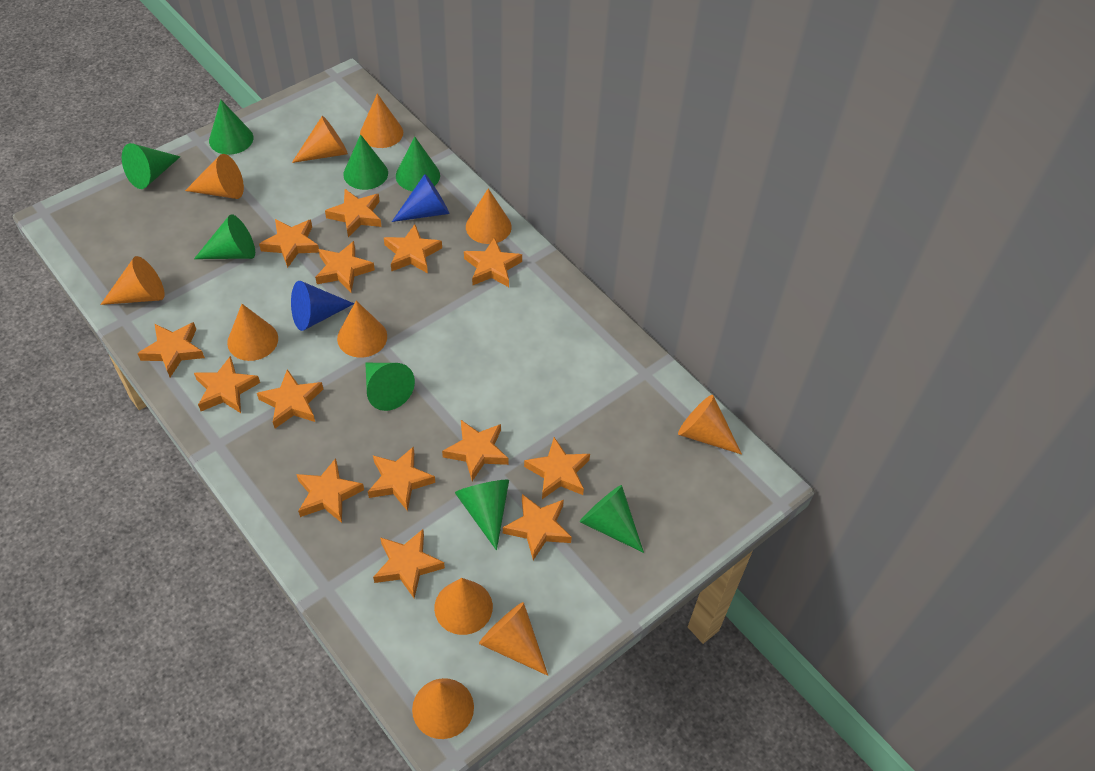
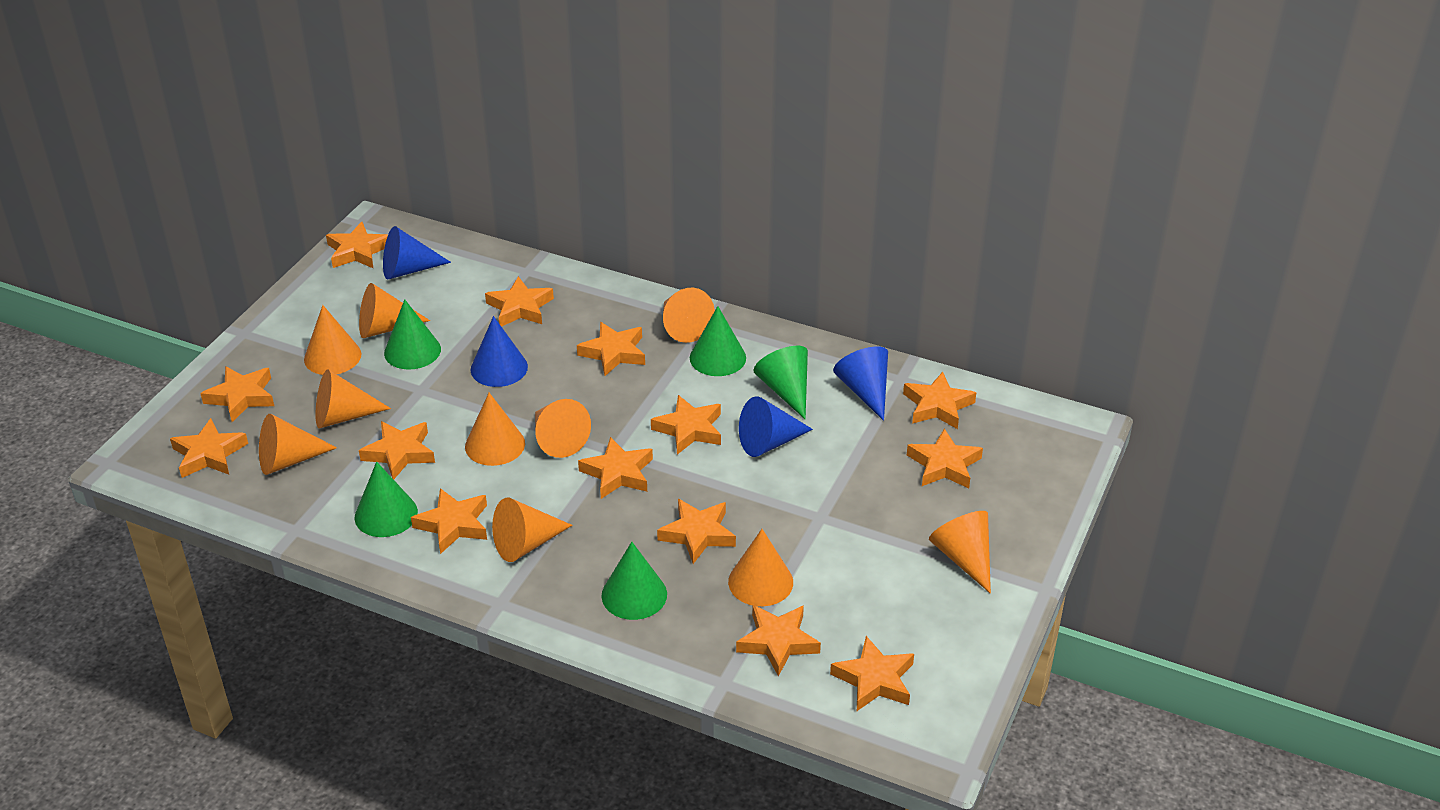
blue cone: 2 -> 4
green cone: 8 -> 5
orange cone: 11 -> 10

